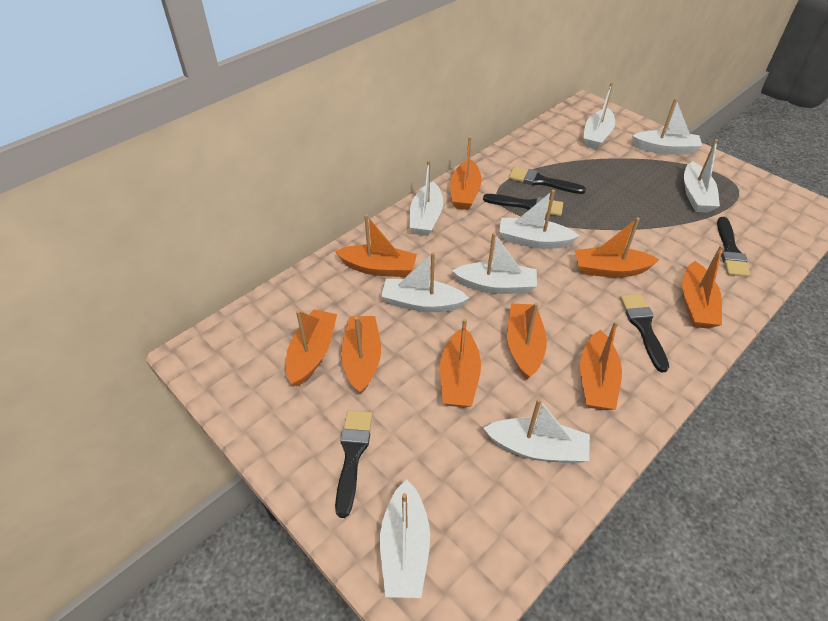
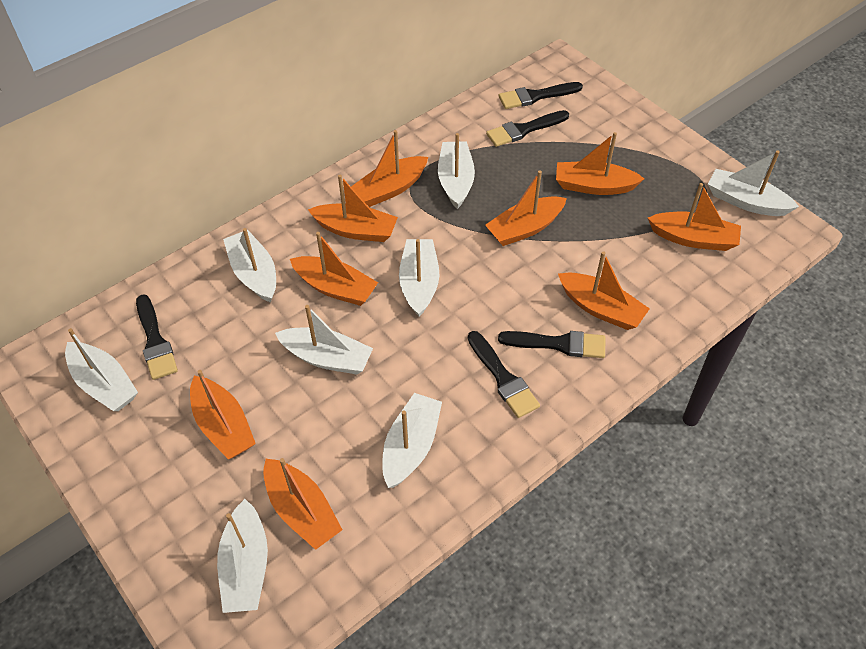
white boat: 9 -> 8

